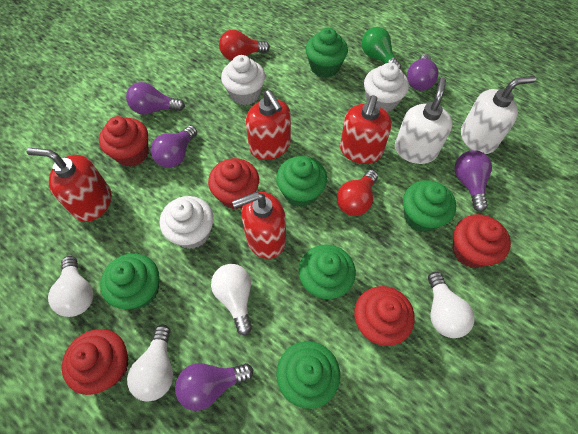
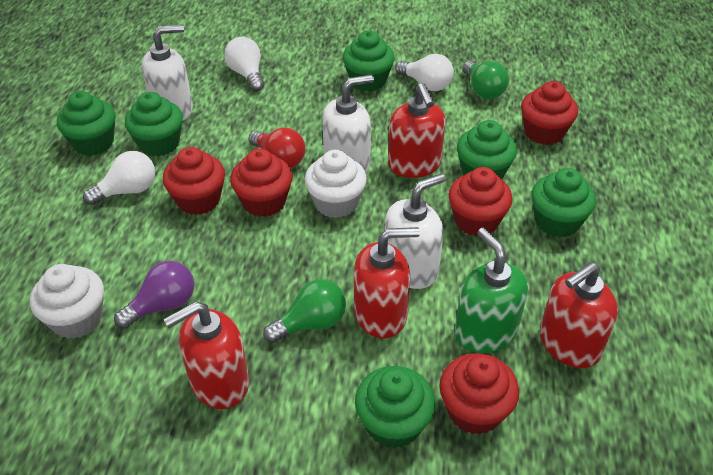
green light bulb: 1 -> 2
green soap dispenser: 0 -> 1
purple light bulb: 5 -> 1
red light bulb: 2 -> 1
white cupcake: 3 -> 2
white light bulb: 4 -> 3
white soap dispenser: 2 -> 3

